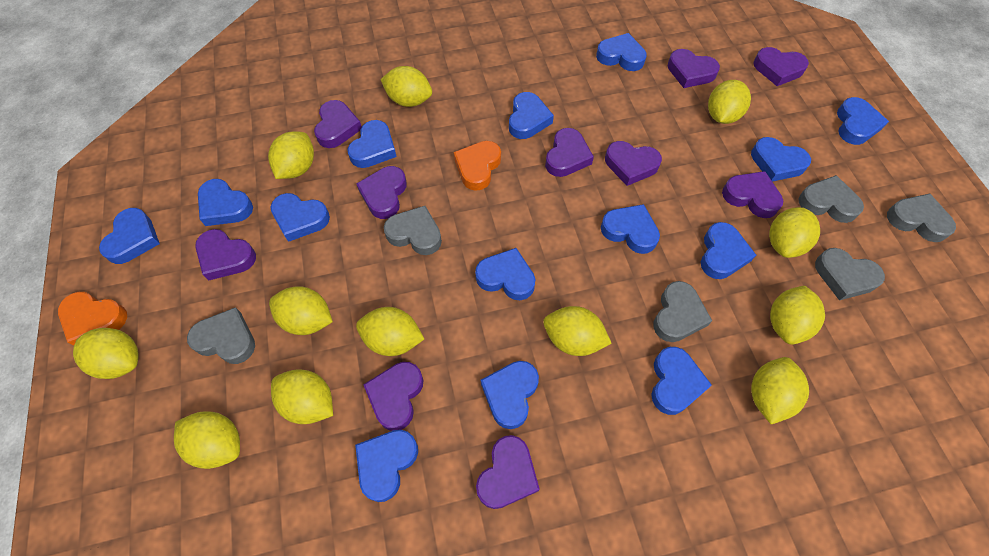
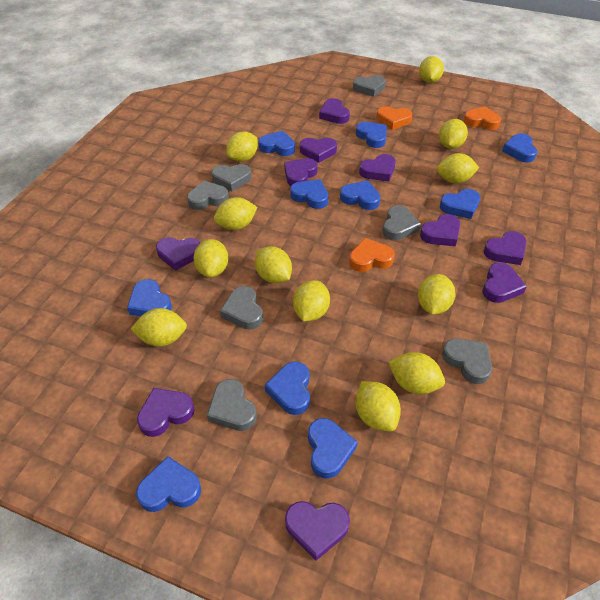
blue heart: 14 -> 10
grey heart: 6 -> 7
orange heart: 2 -> 3

